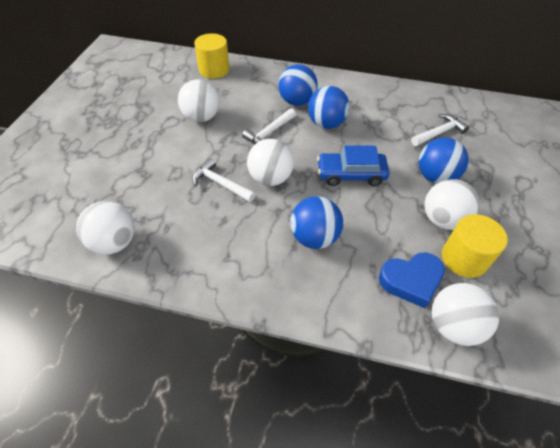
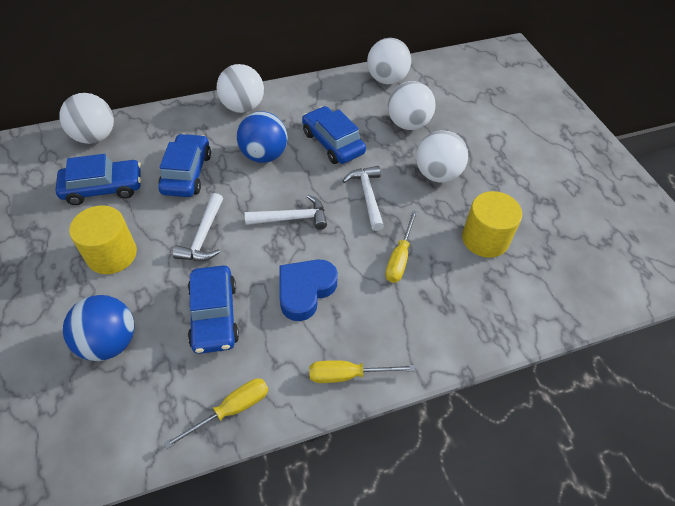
blue ball: 4 -> 2
blue car: 1 -> 4
yellow screwdriver: 0 -> 3

